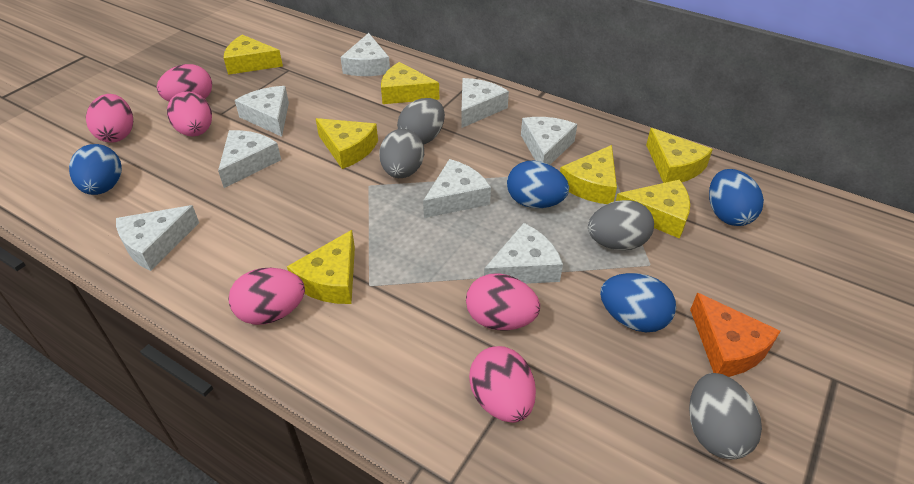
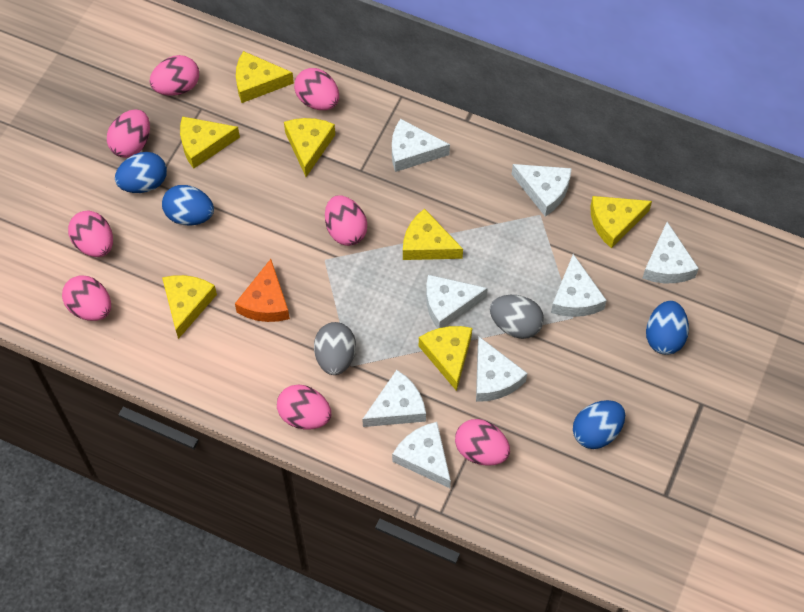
grey egg: 4 -> 2
pink egg: 6 -> 8

